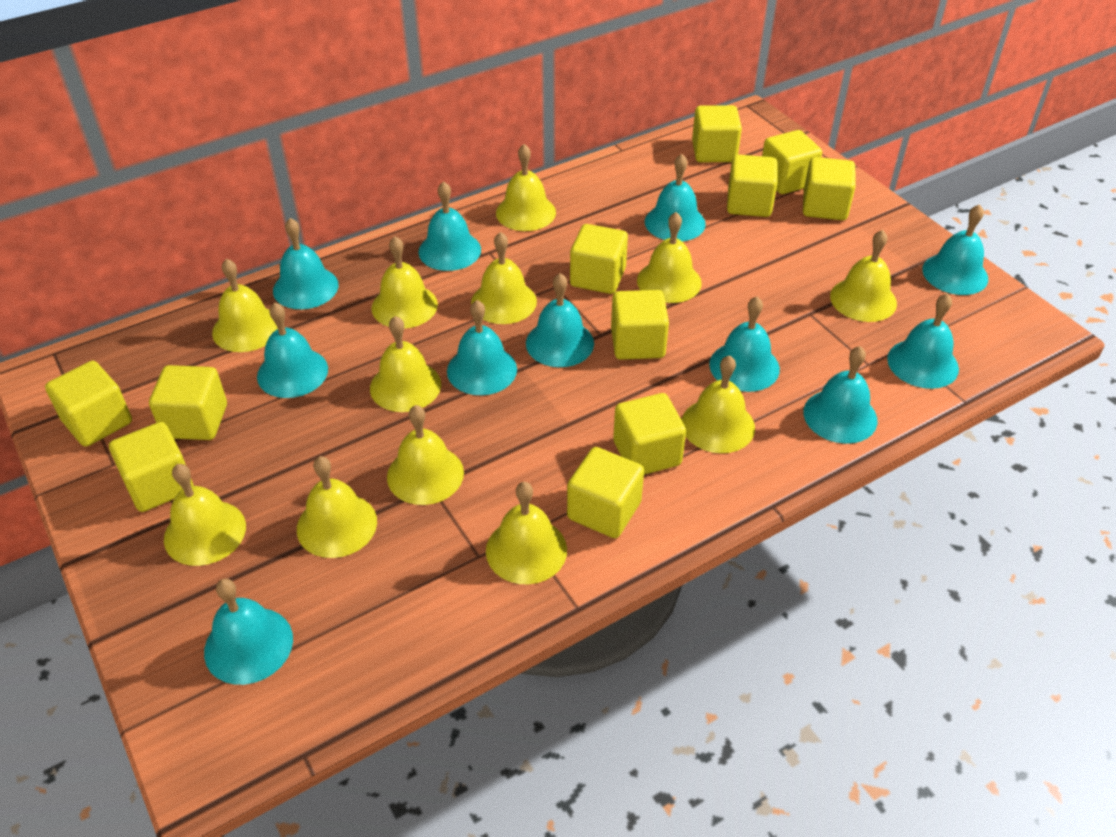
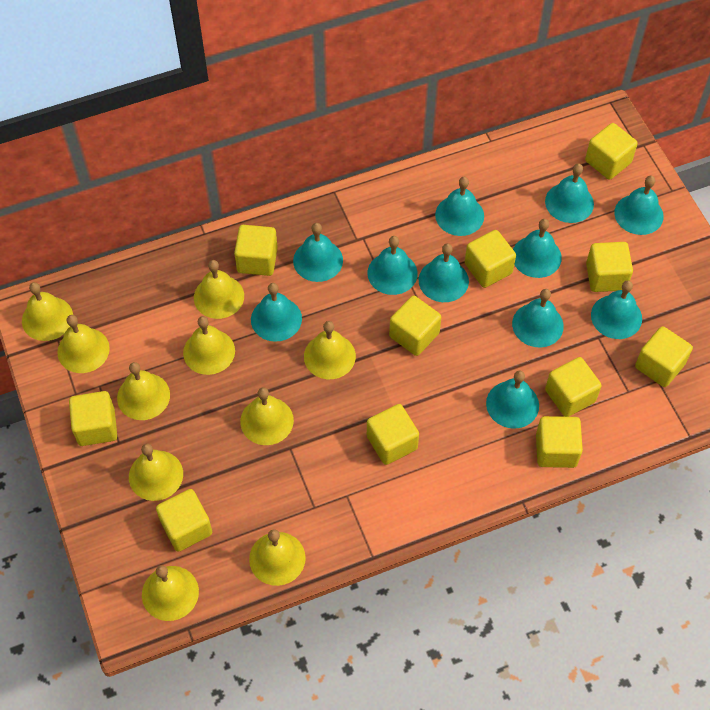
yellow bell: 12 -> 10

